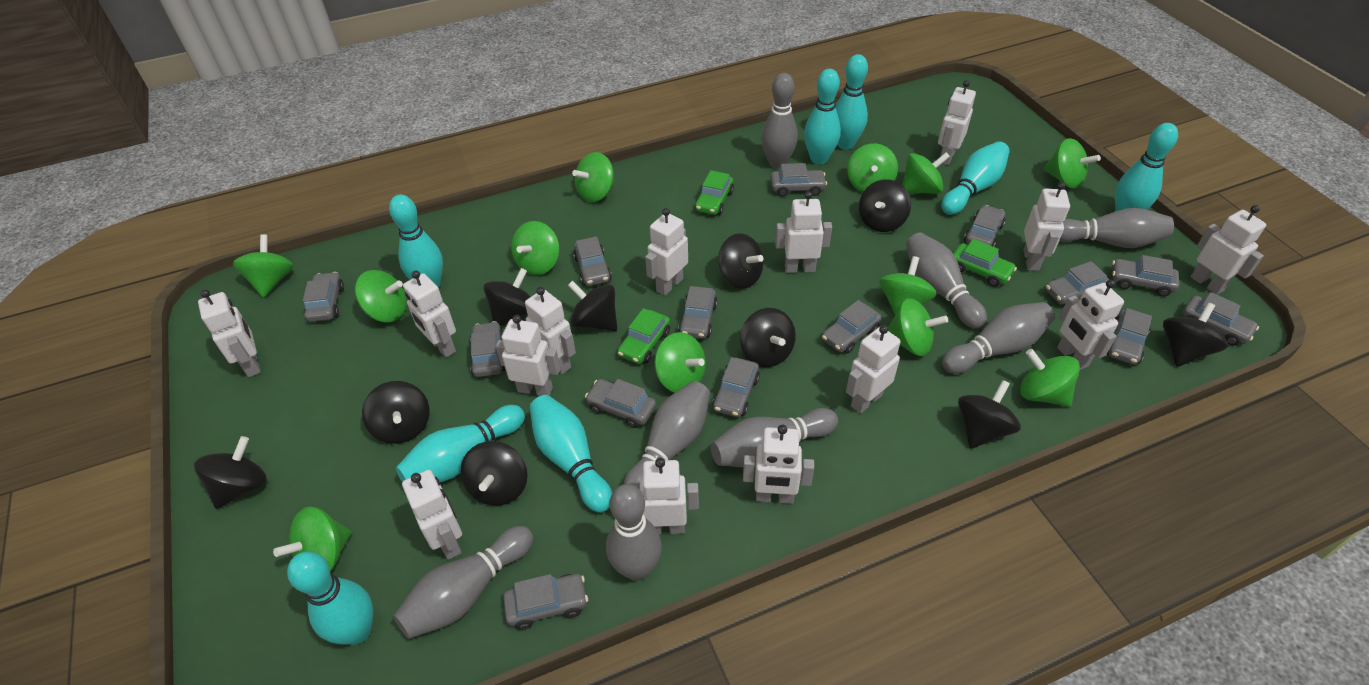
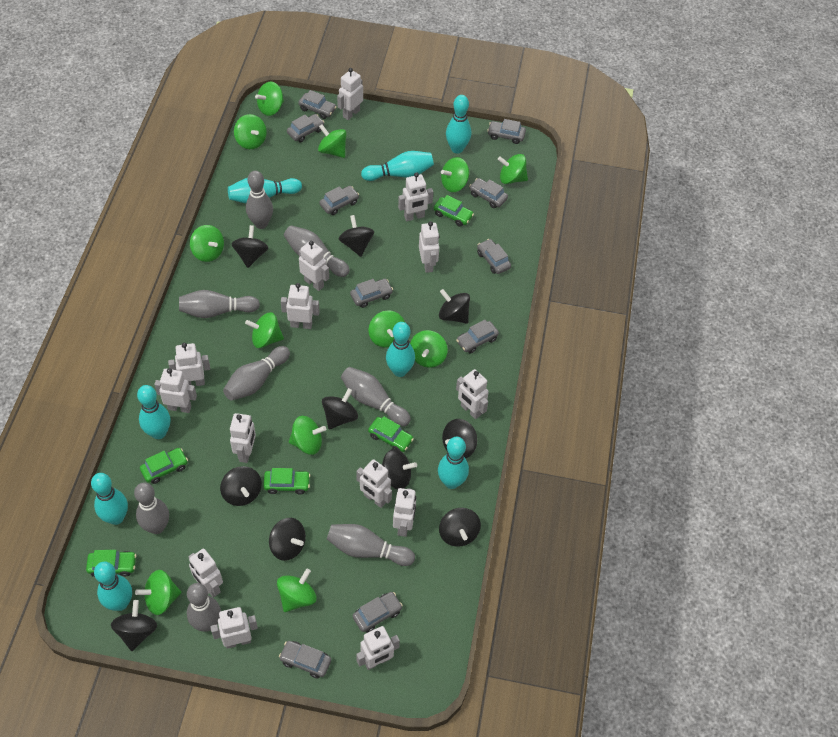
green car: 3 -> 5
grey car: 14 -> 10

